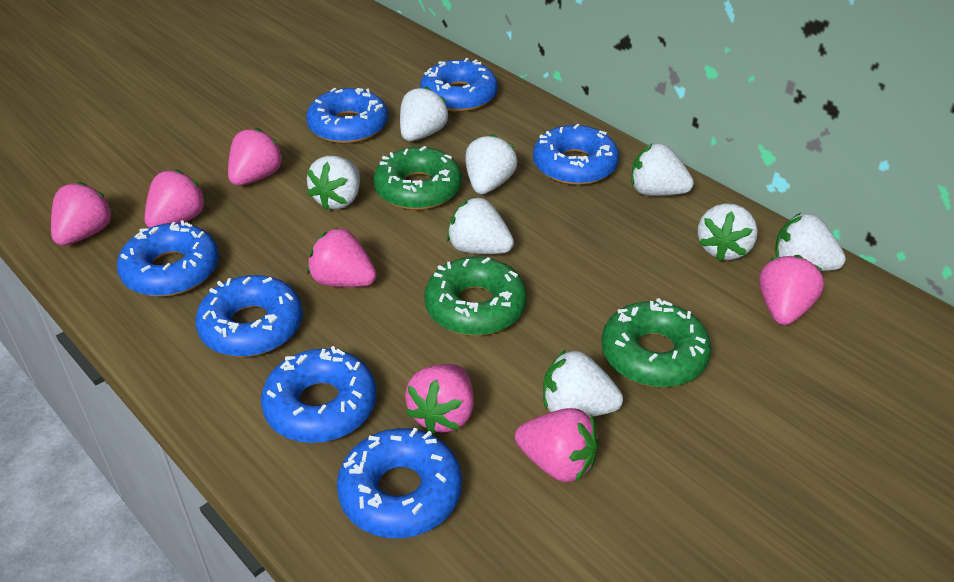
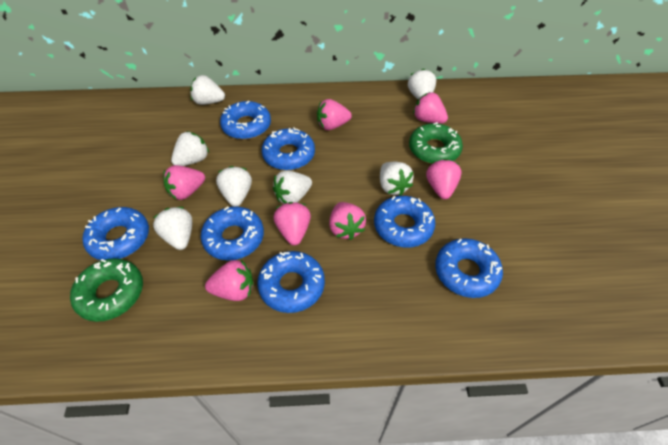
green donut: 3 -> 2
white strawberry: 8 -> 7

